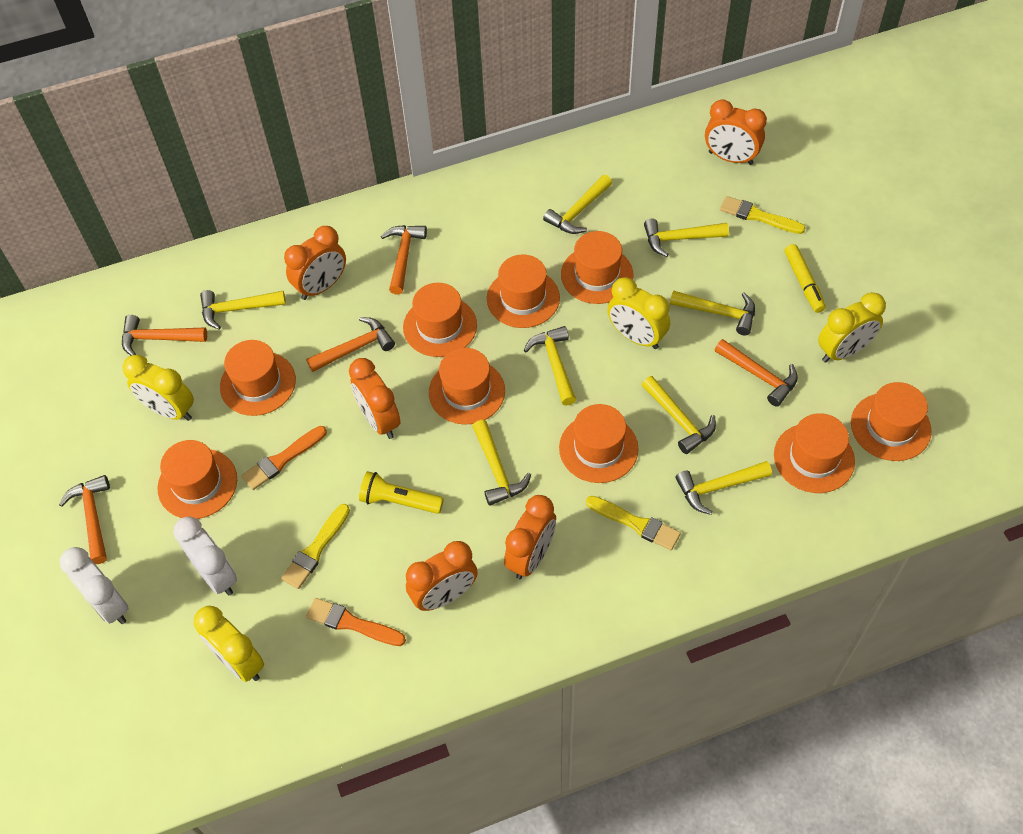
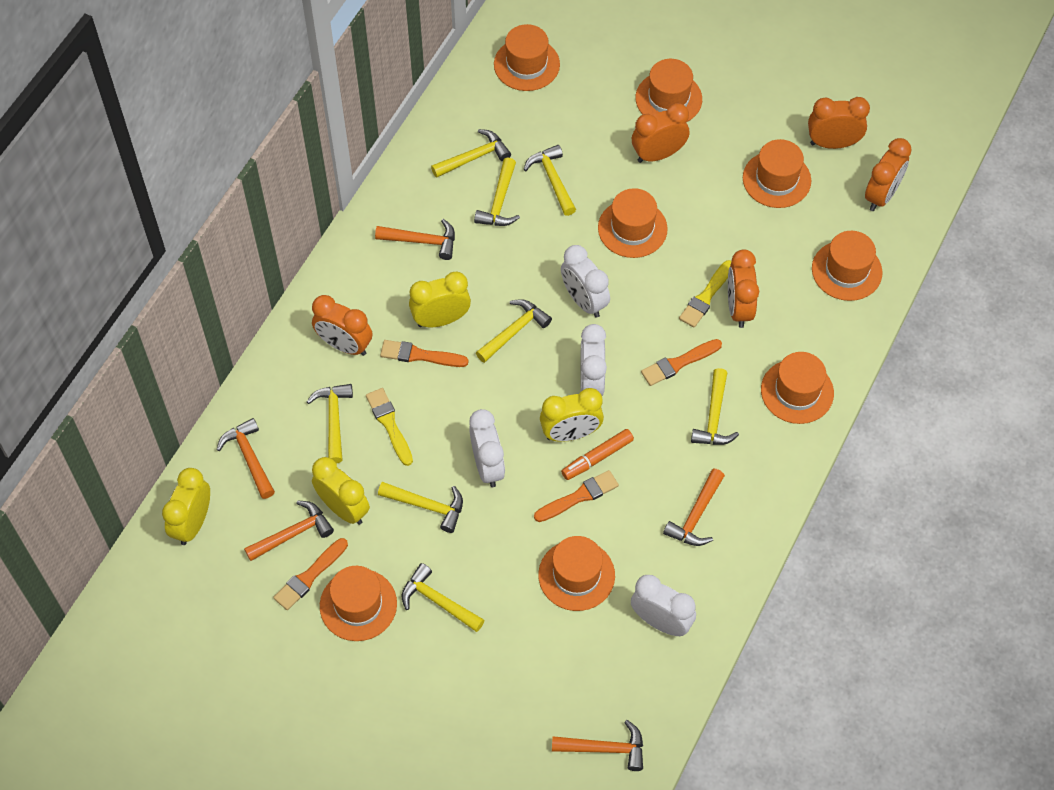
orange brush: 2 -> 4
orange hat: 9 -> 8
orange marker: 0 -> 1
white clock: 2 -> 4
yellow brush: 3 -> 2
yellow flashlight: 1 -> 0
yellow marker: 1 -> 0

